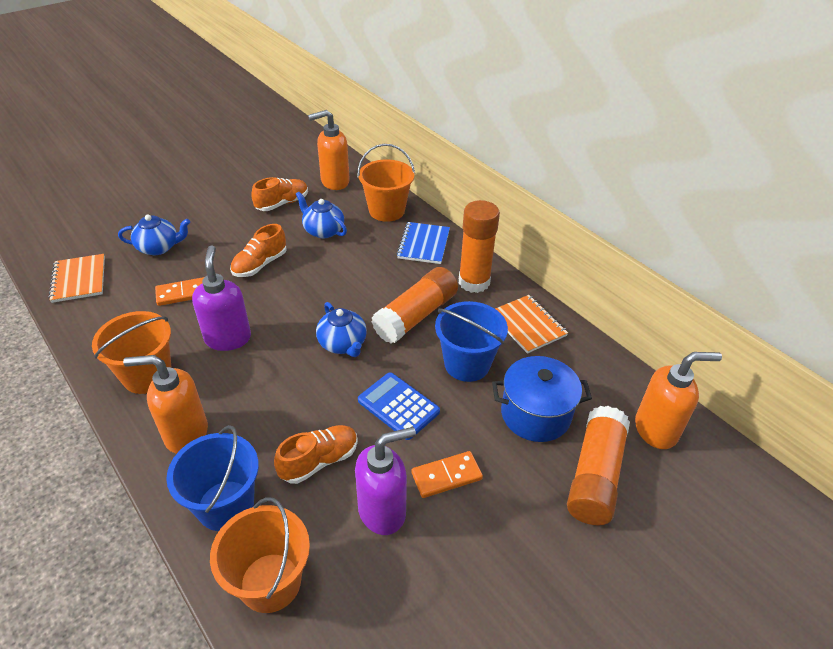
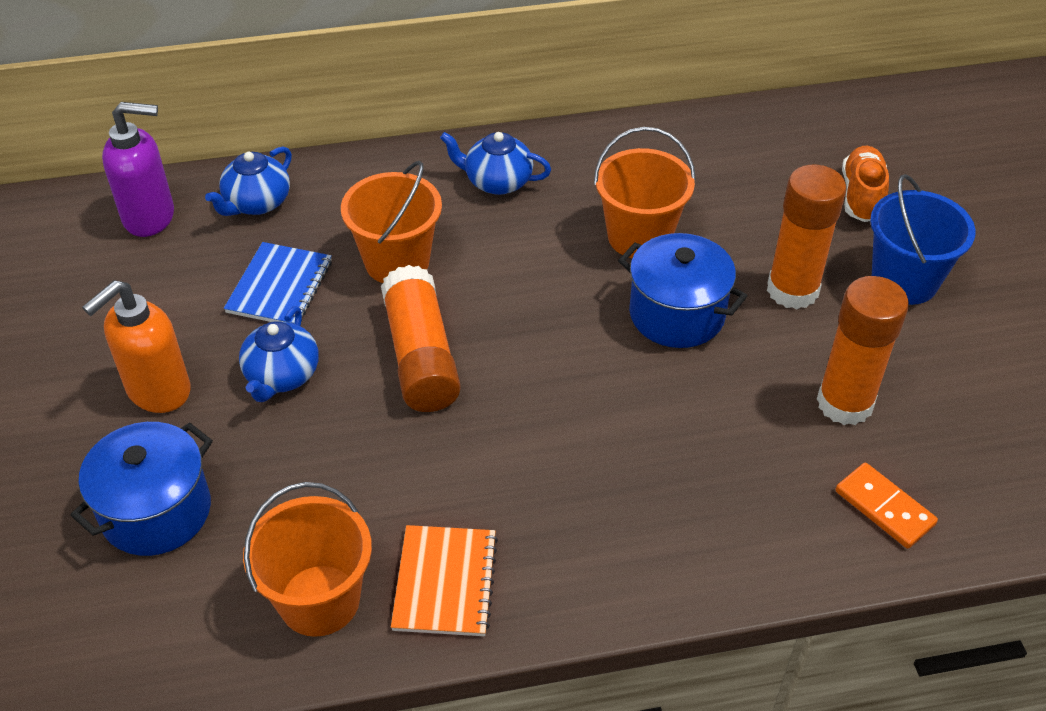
blue bucket: 2 -> 1
blue calculator: 1 -> 0
blue pot: 1 -> 2
orange domino: 2 -> 1
orange notebook: 2 -> 1
orange shoe: 3 -> 1
orange soap dispenser: 3 -> 1
purple soap dispenser: 2 -> 1

